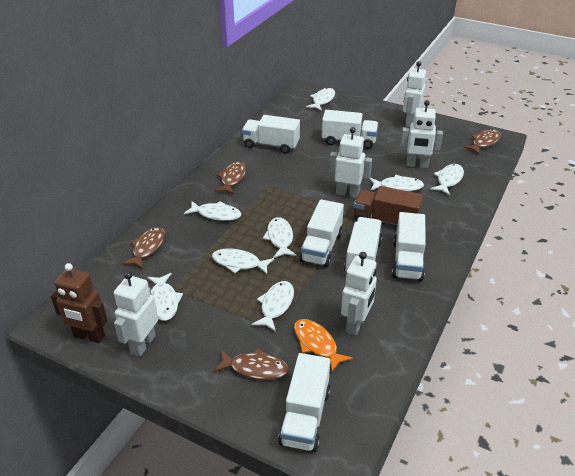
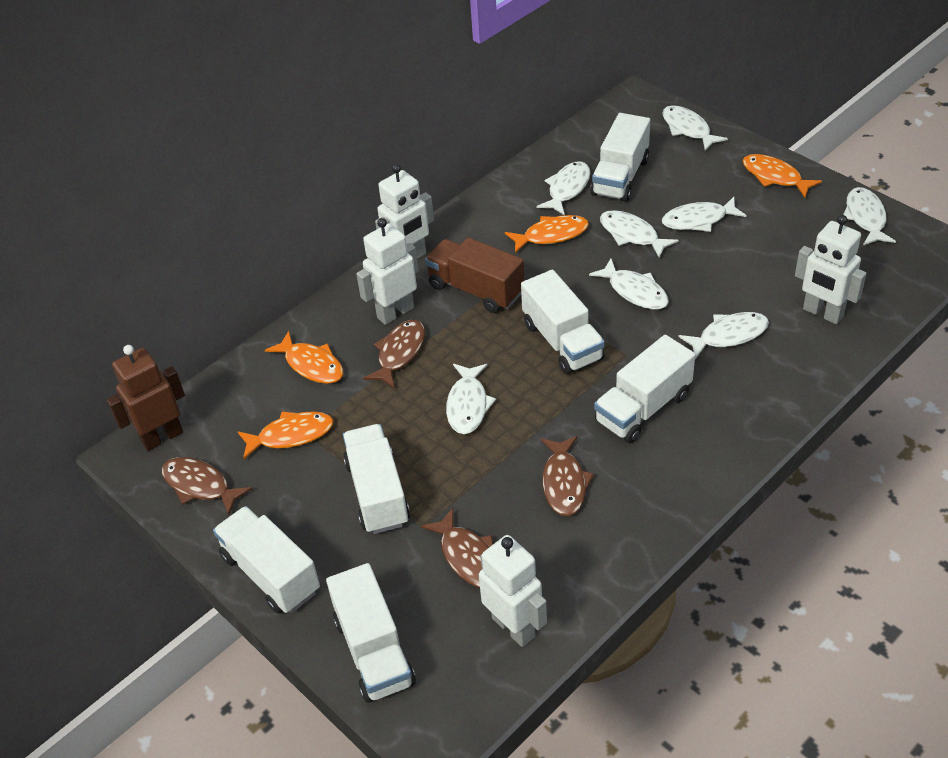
orange fish: 1 -> 4
white robot: 5 -> 4

